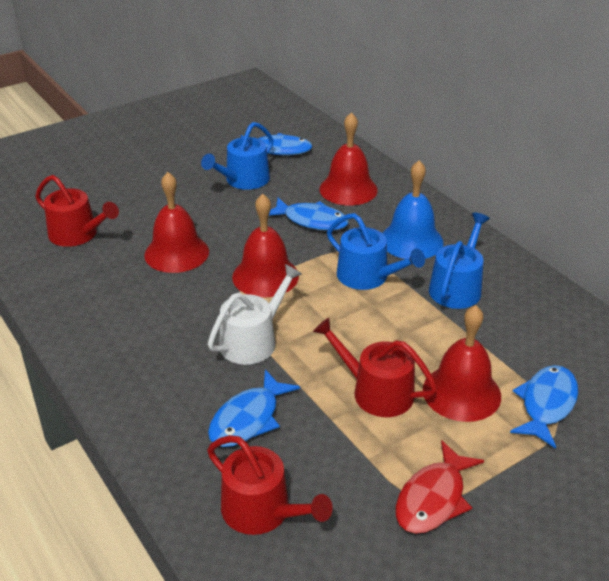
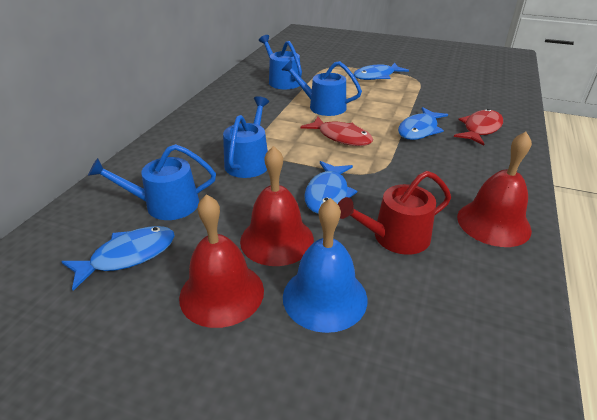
blue watering can: 3 -> 4
red bell: 4 -> 3
red fish: 1 -> 2
red watering can: 3 -> 1
white watering can: 1 -> 0

